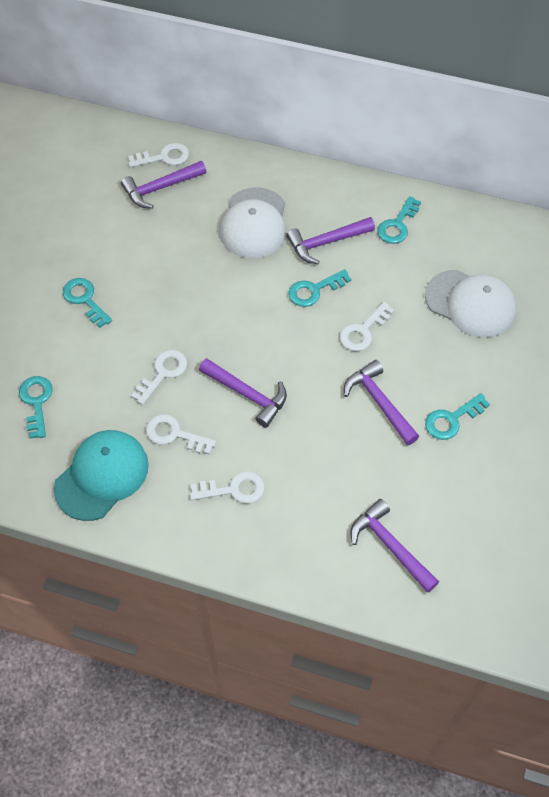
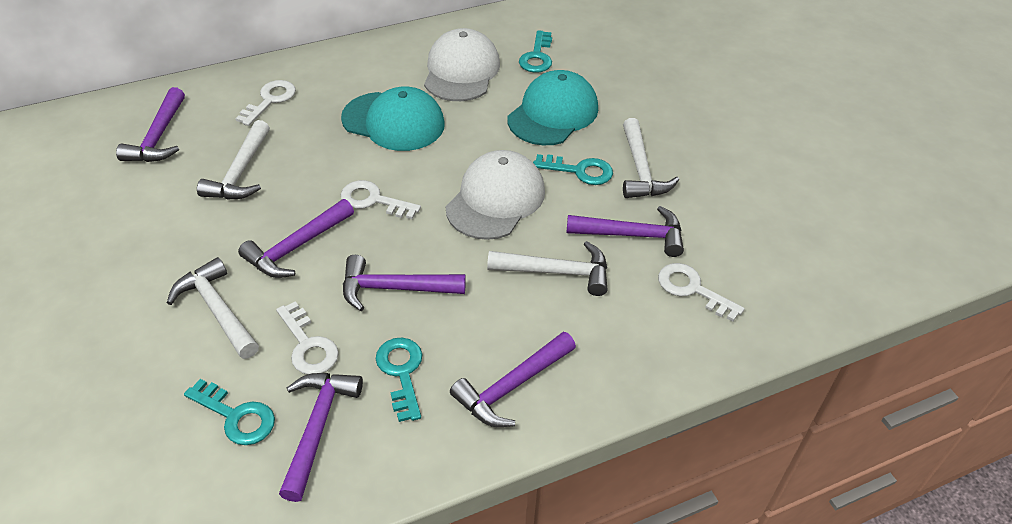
purple hammer: 5 -> 6
turquoise cap: 1 -> 2
turquoise key: 5 -> 4
white hammer: 0 -> 4
white key: 5 -> 4

